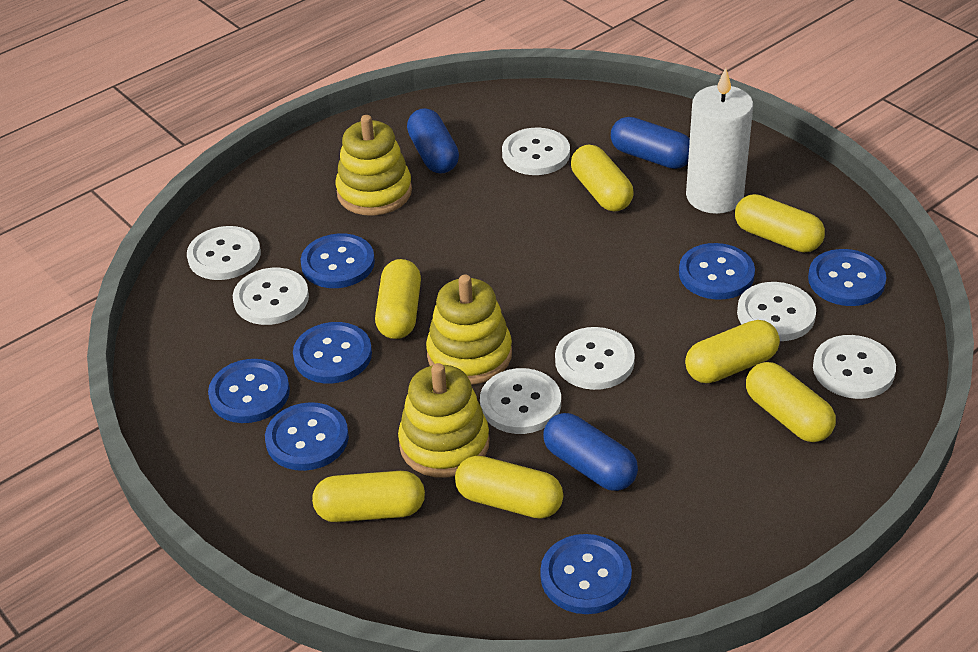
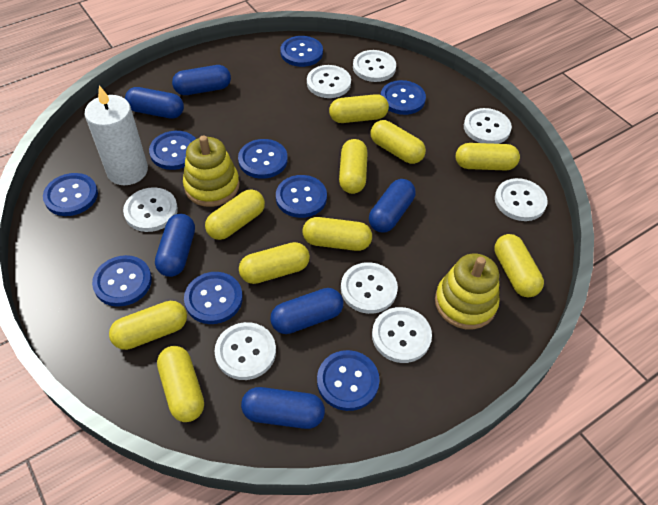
blue button: 7 -> 9
blue capsule: 3 -> 6
white button: 7 -> 8
yellow capsule: 7 -> 10
yellow stacking toy: 3 -> 2

